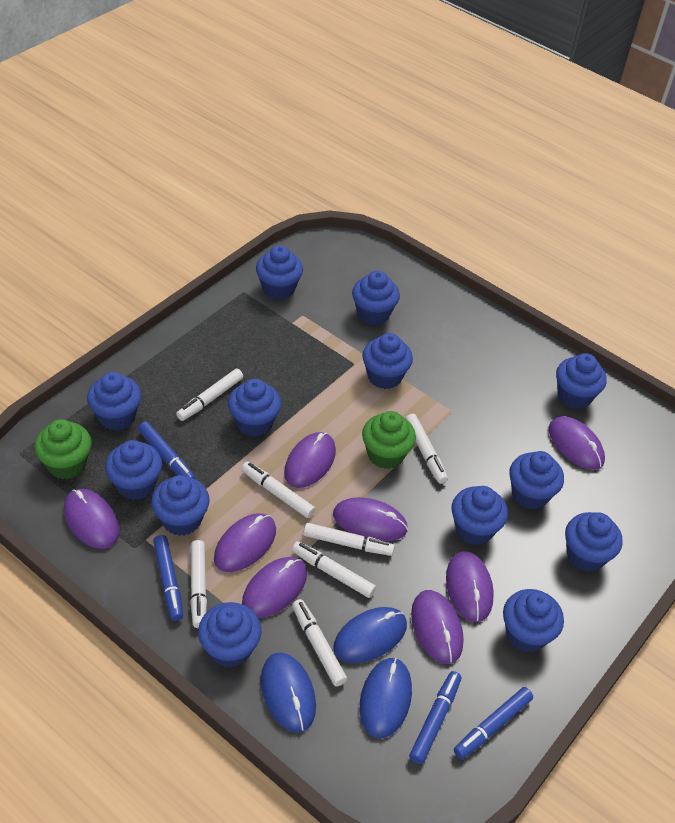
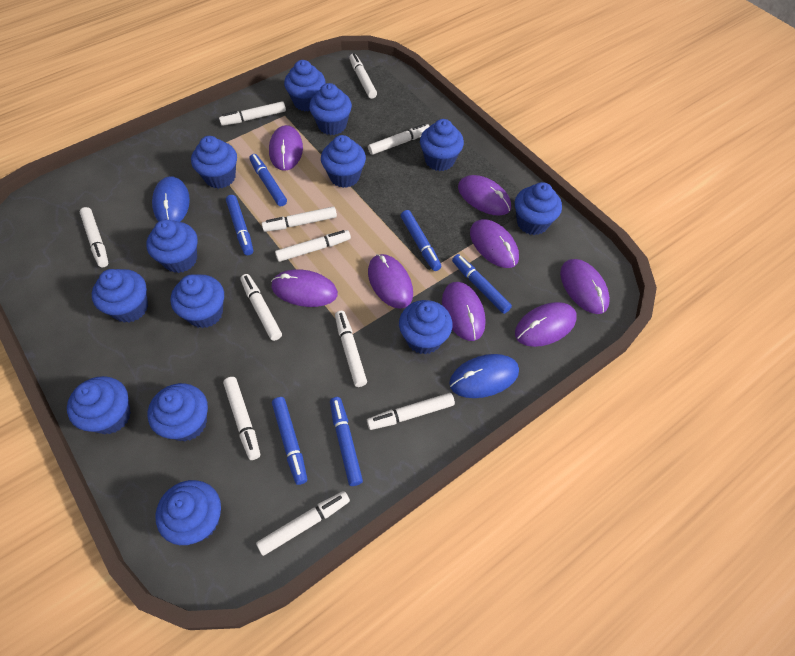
blue marker: 4 -> 6
blue mouse: 3 -> 2
green cupcake: 2 -> 0
white marker: 7 -> 11

